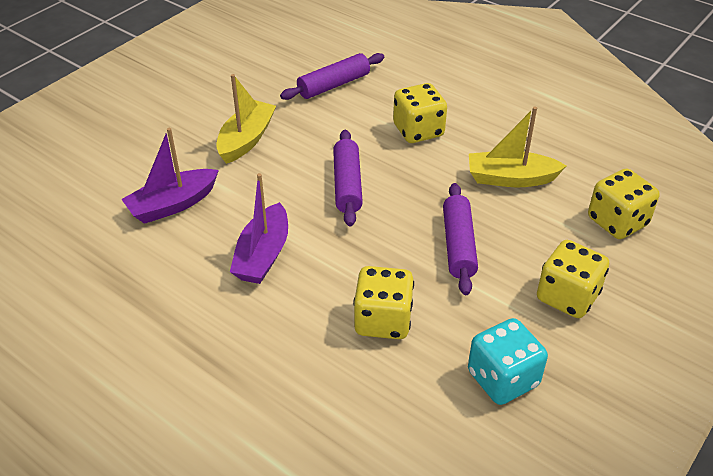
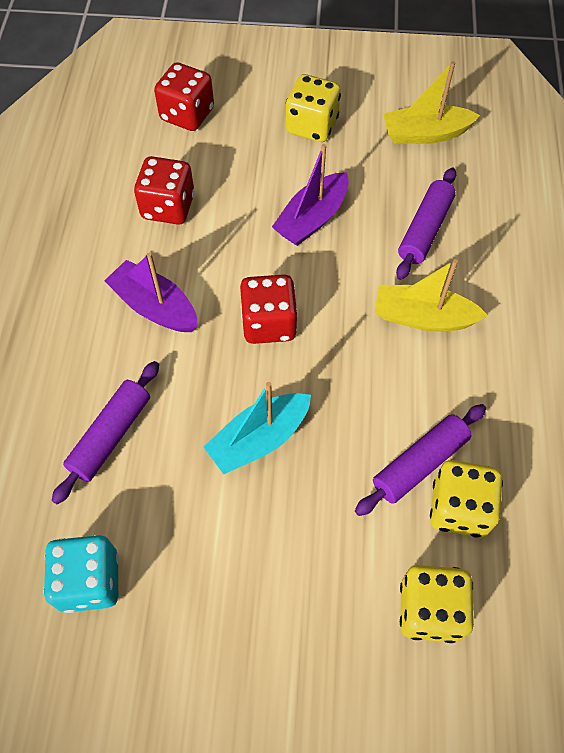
red dice: 0 -> 3
turquoise boat: 0 -> 1
yellow dice: 4 -> 3

